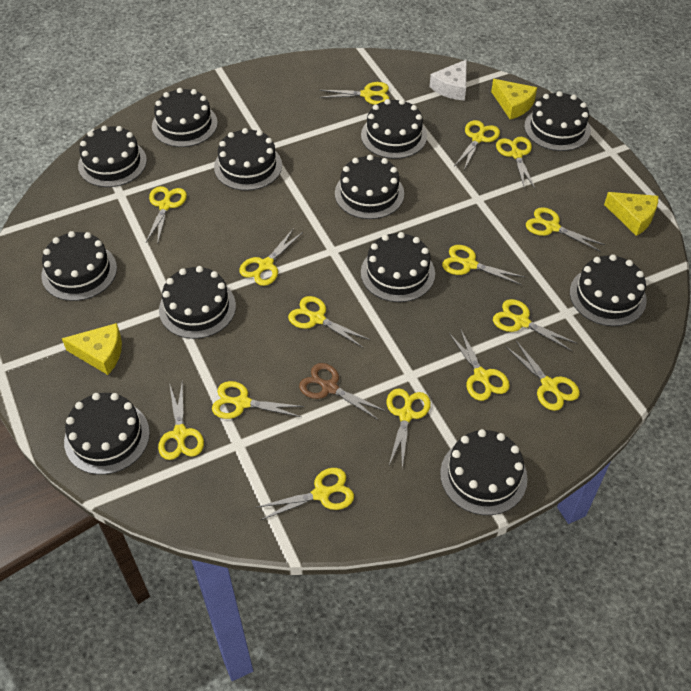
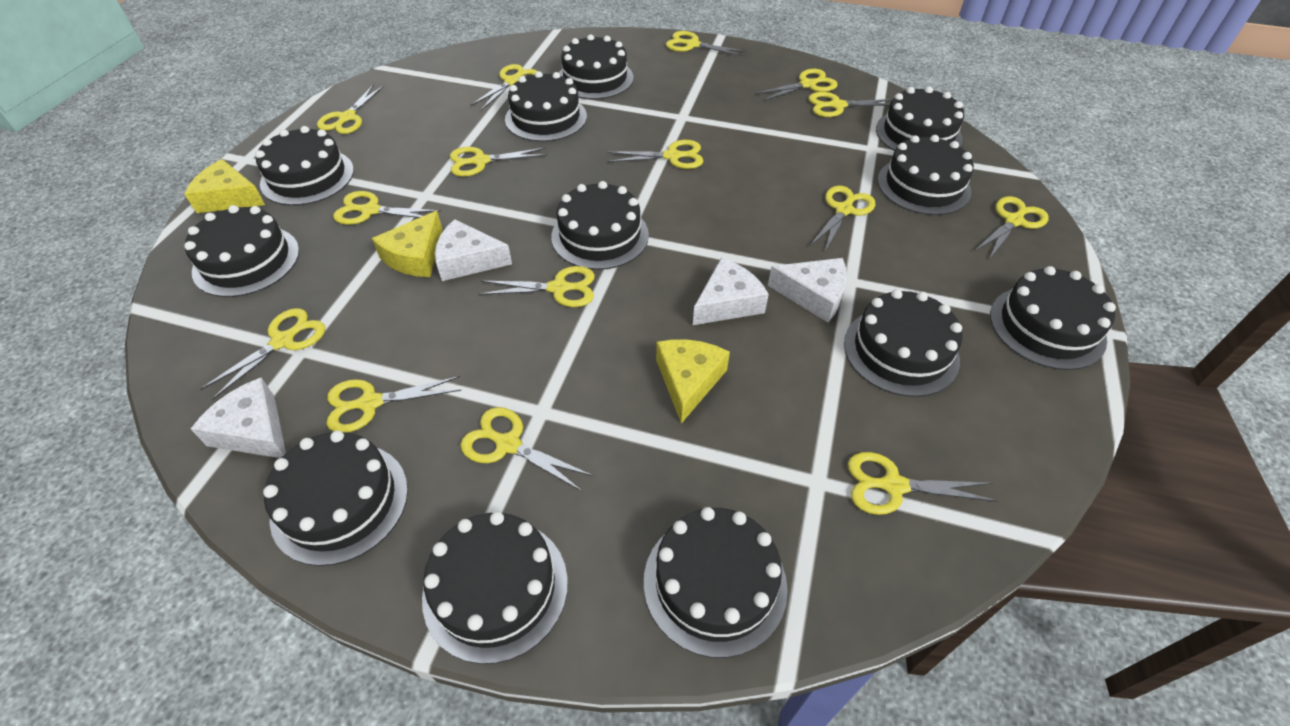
brown scissors: 1 -> 0
white cheese: 1 -> 4

